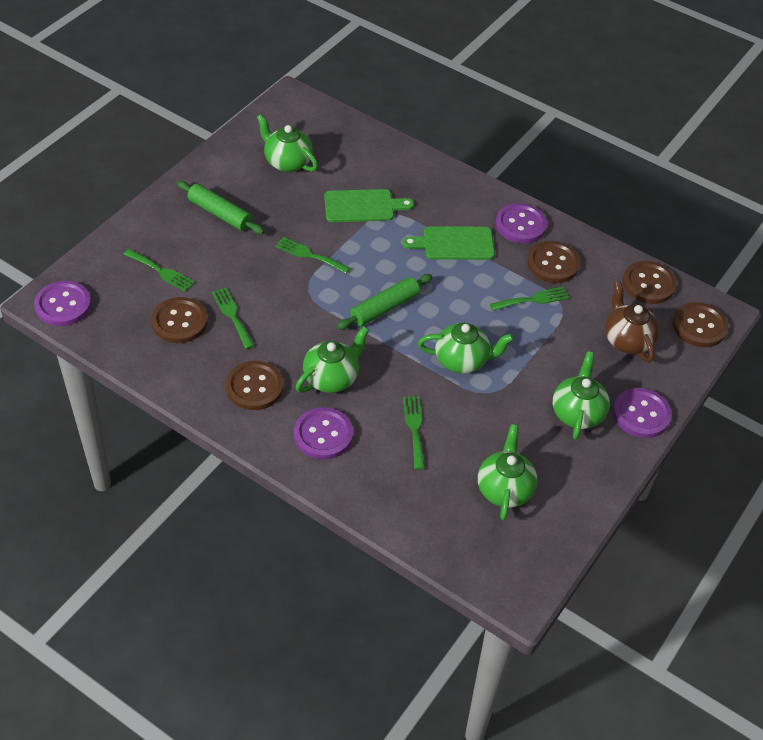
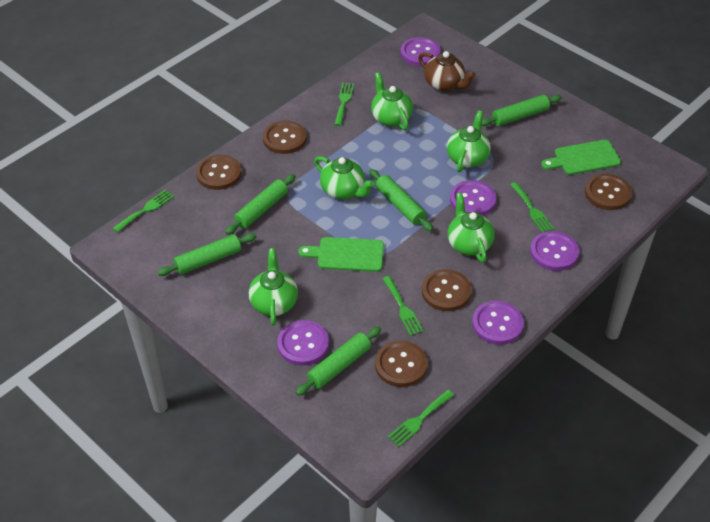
green rolling pin: 2 -> 5
purple button: 4 -> 5

